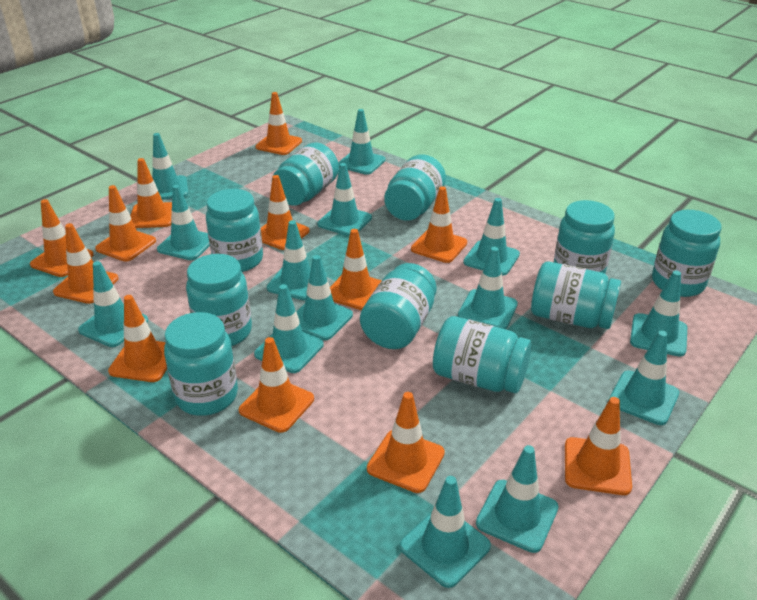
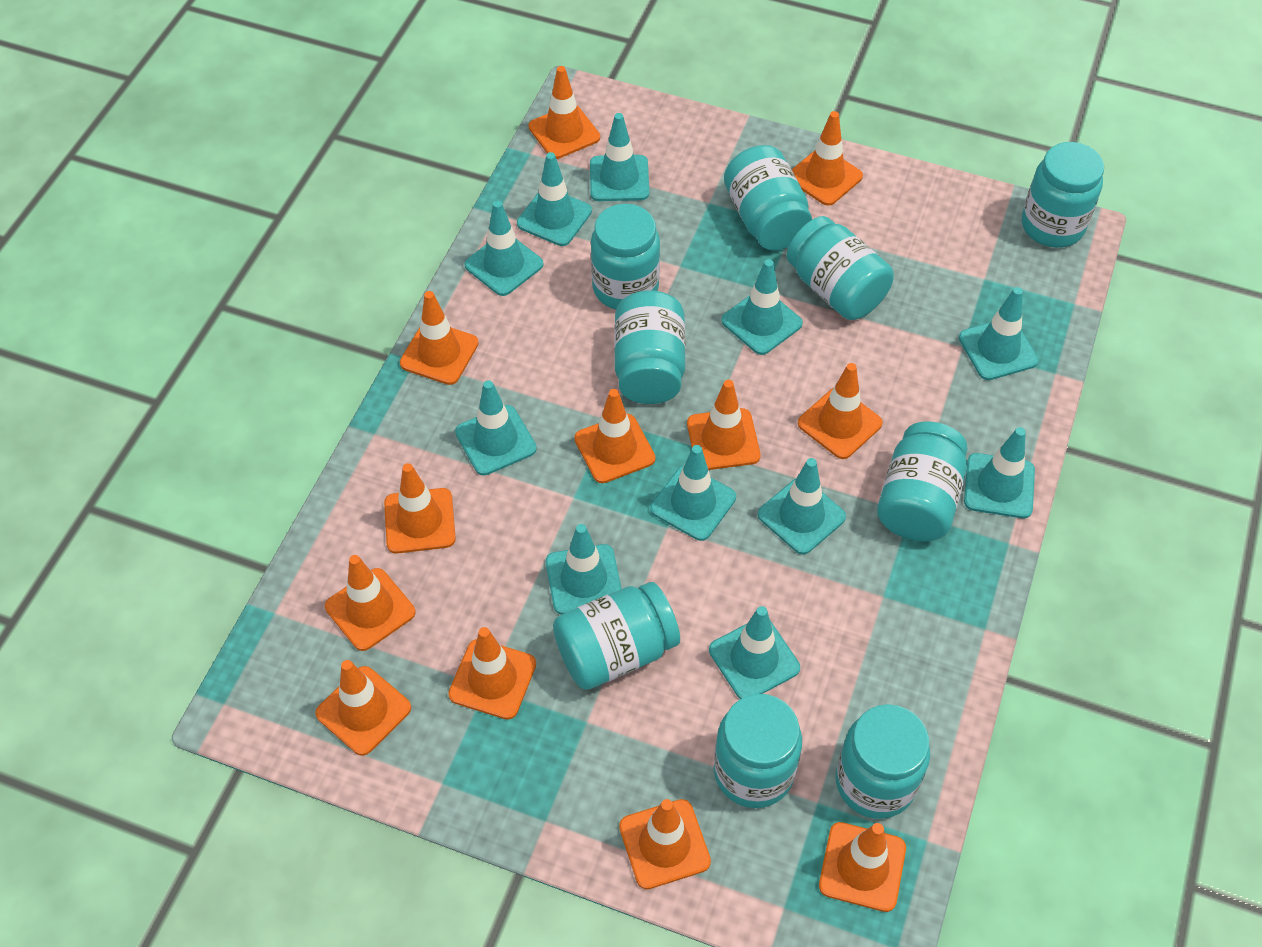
turquoise jar: 10 -> 9
turquoise traffic cone: 14 -> 11

